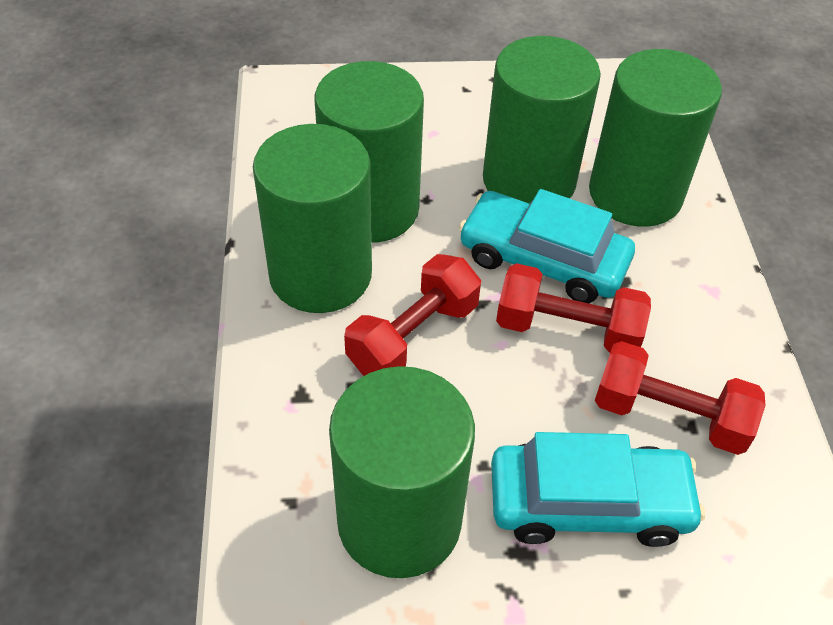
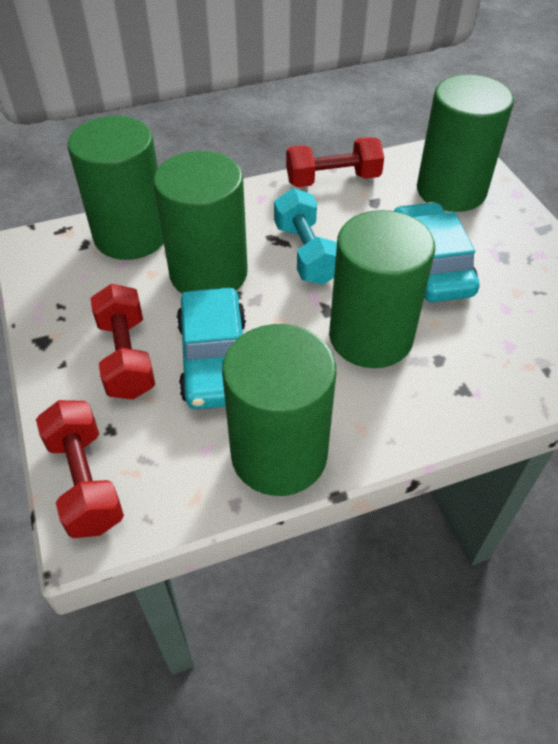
turquoise dumbbell: 0 -> 1

